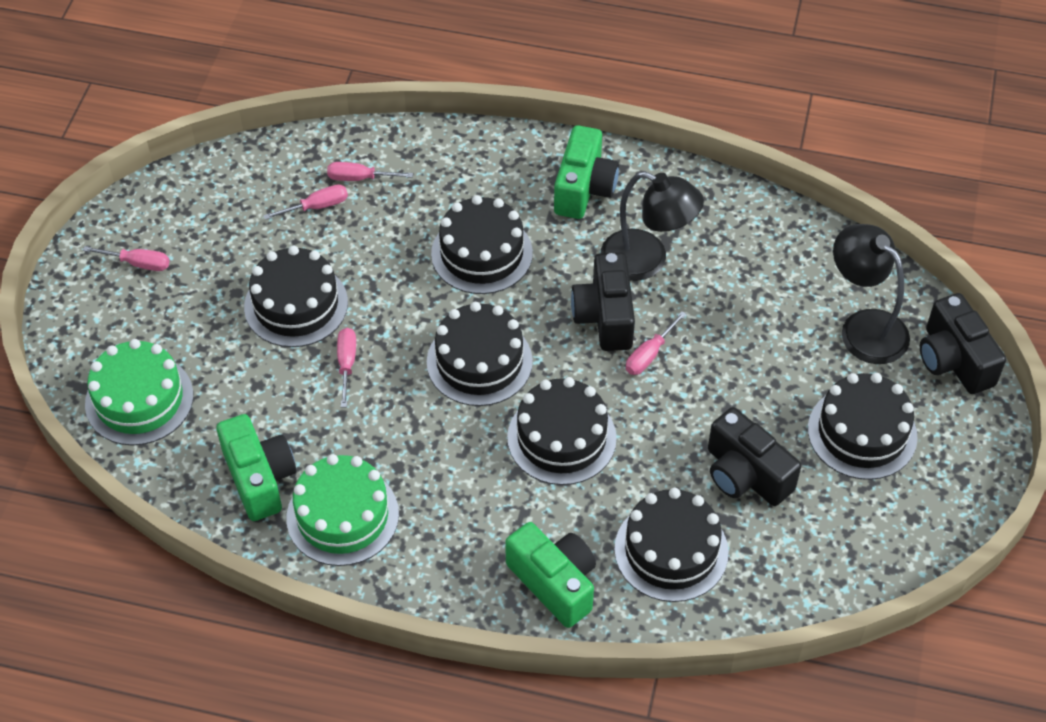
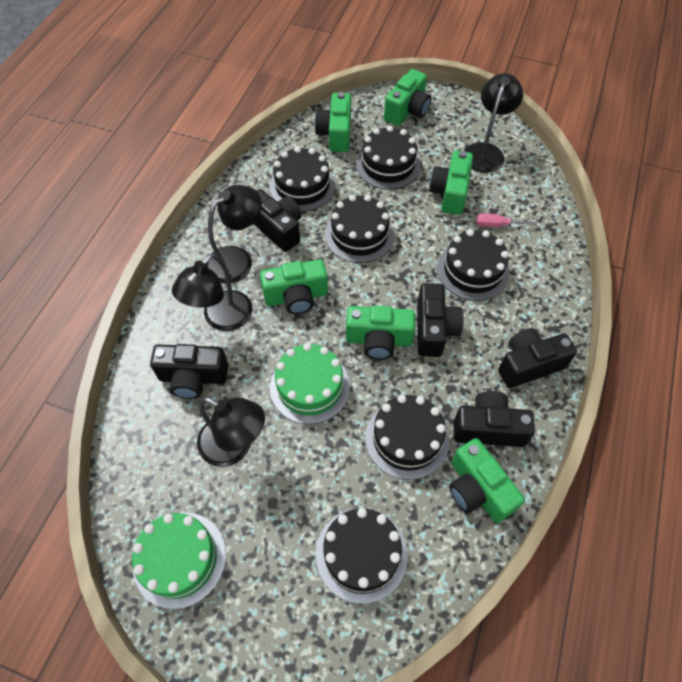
black camera: 3 -> 5
black lamp: 2 -> 4
green camera: 3 -> 6
pink screwdriver: 5 -> 1

